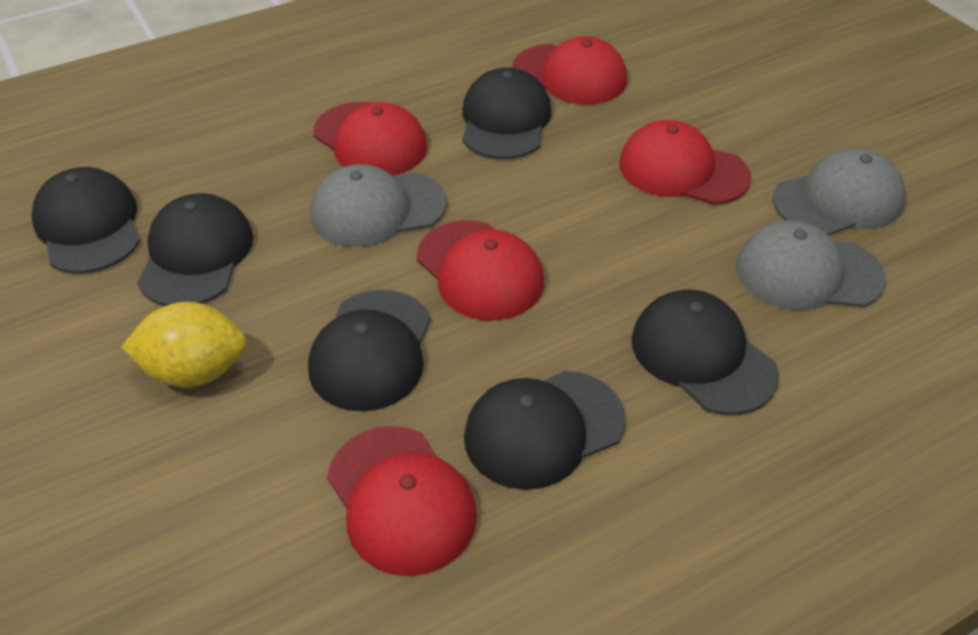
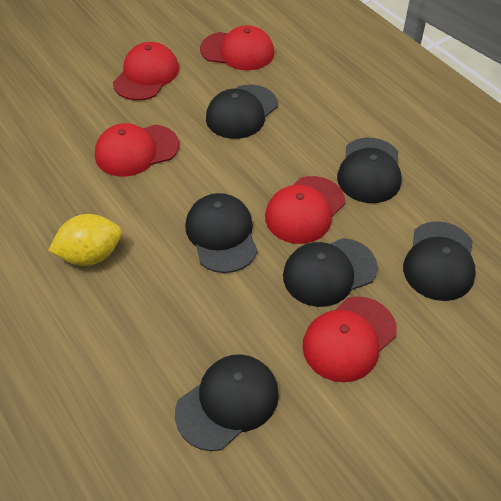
grey cap: 3 -> 0

